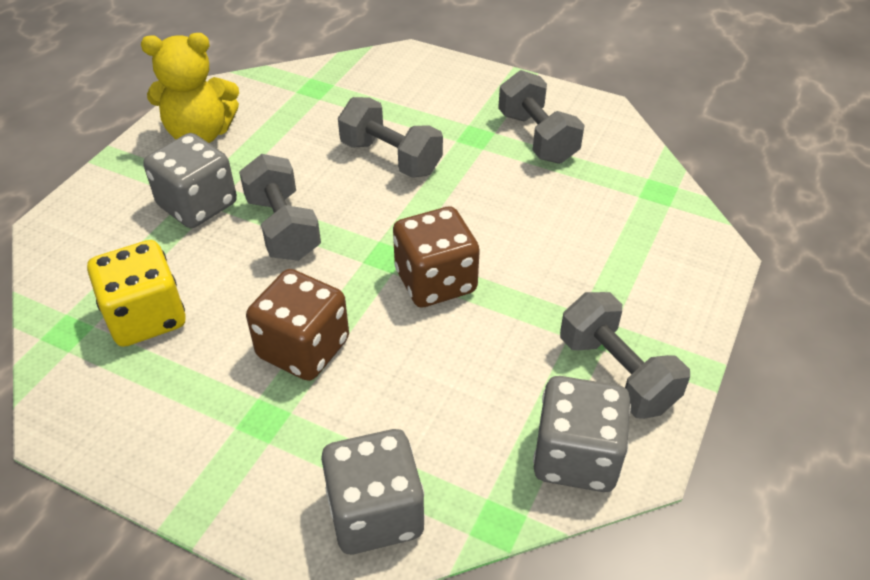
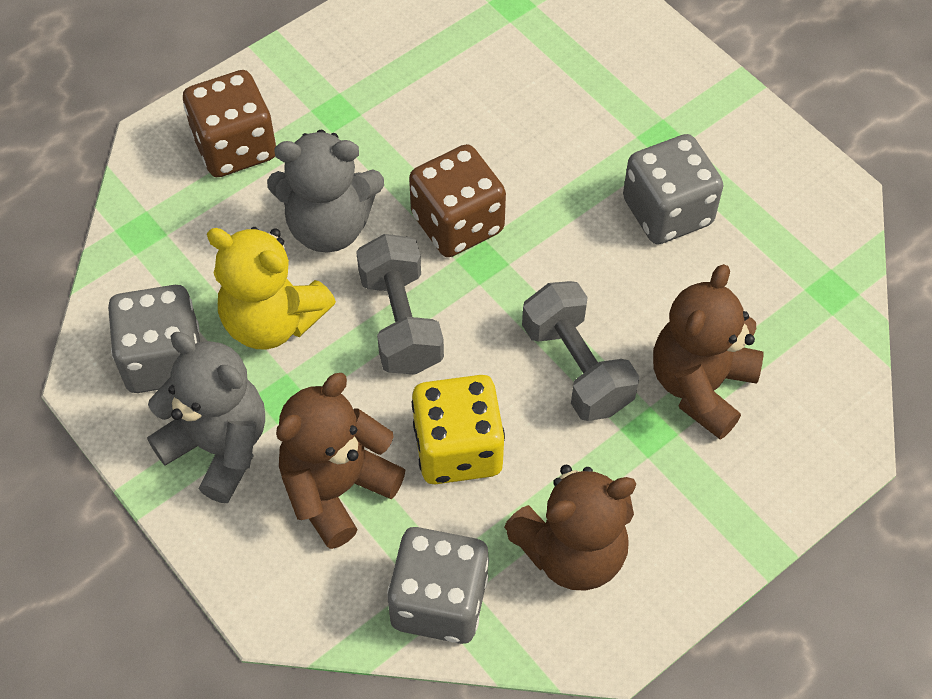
brown teddy bear: 0 -> 3
grey dumbbell: 4 -> 2
grey teddy bear: 0 -> 2

